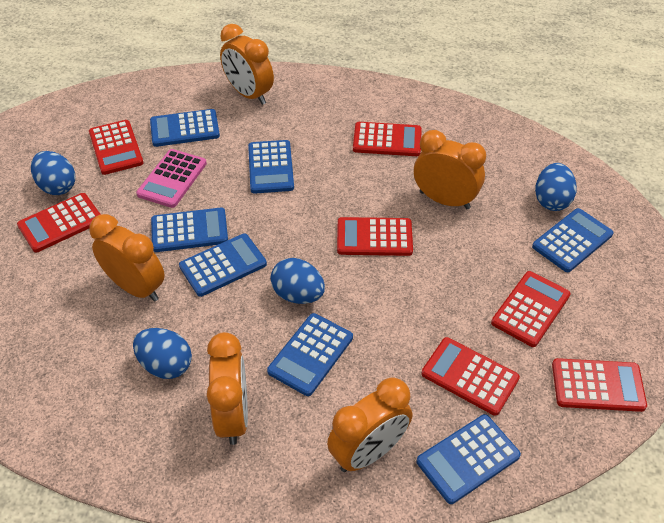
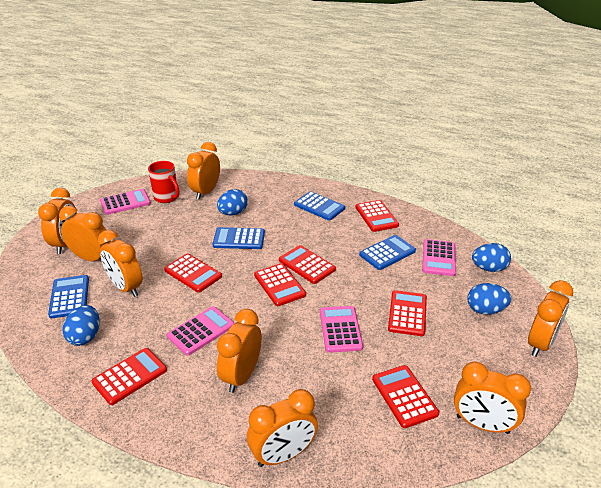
blue calculator: 7 -> 4
orange clock: 5 -> 8
pink calculator: 1 -> 4
red mug: 0 -> 1

